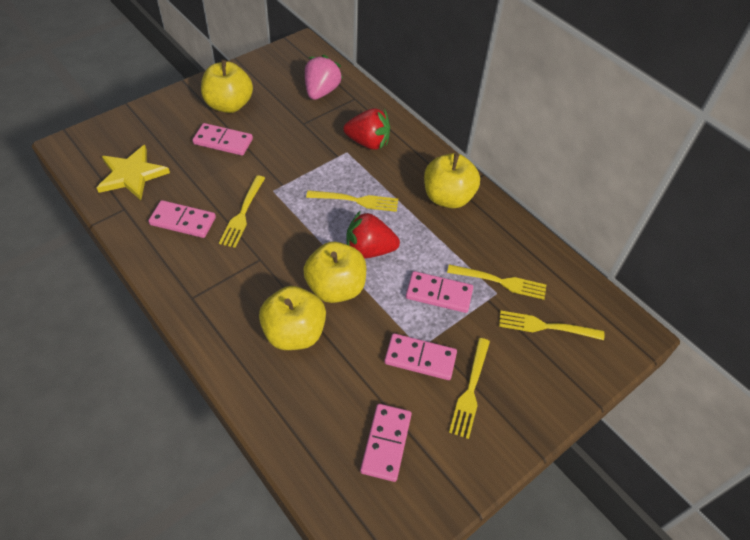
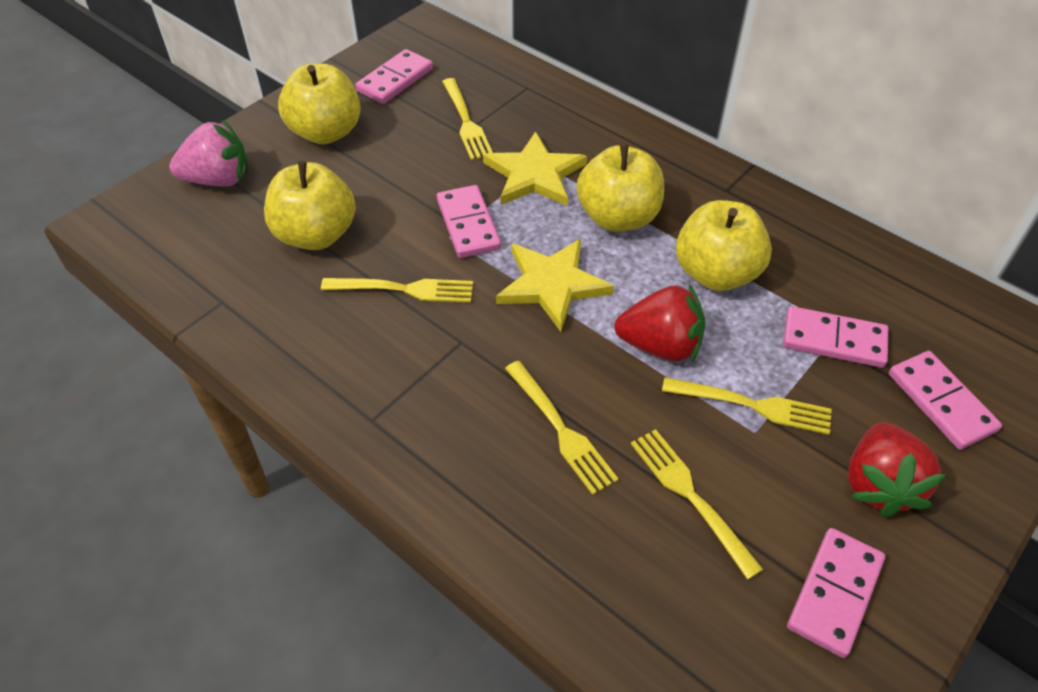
yellow star: 1 -> 2

